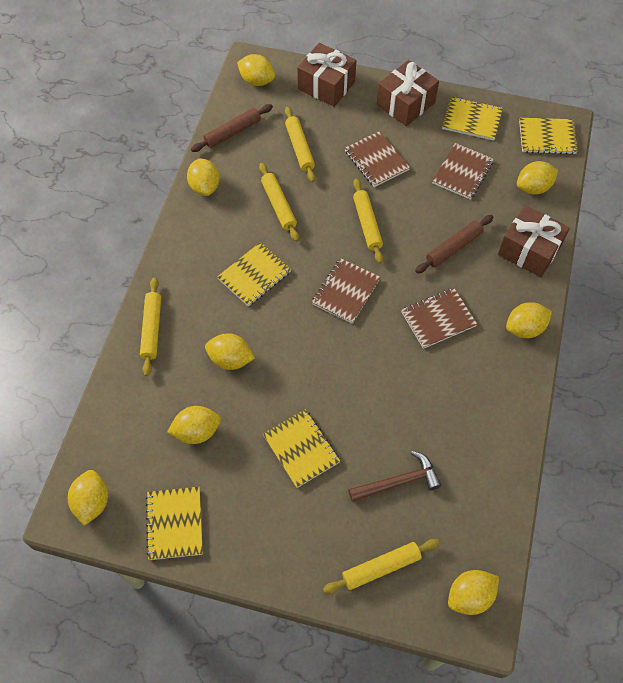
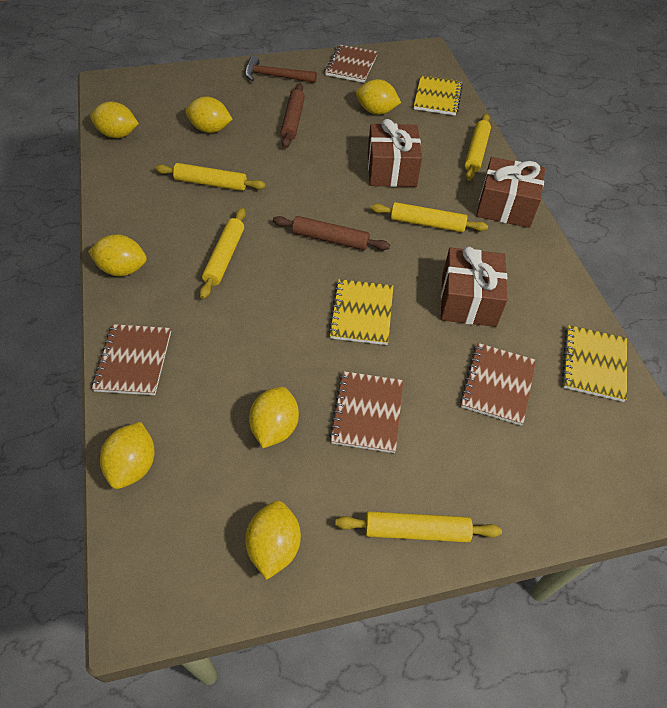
yellow lemon: 8 -> 7
yellow notebook: 5 -> 3

